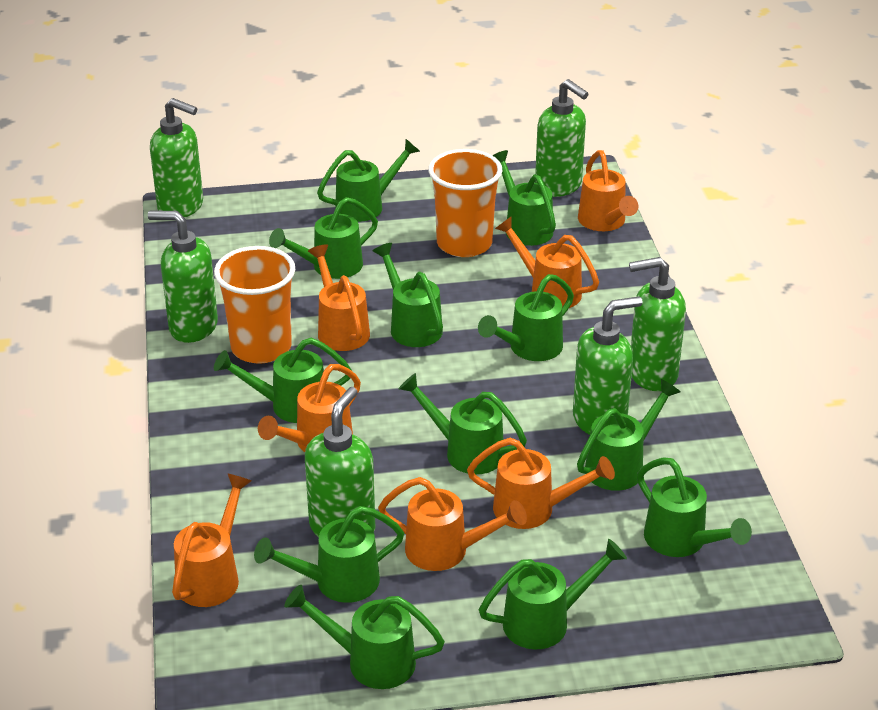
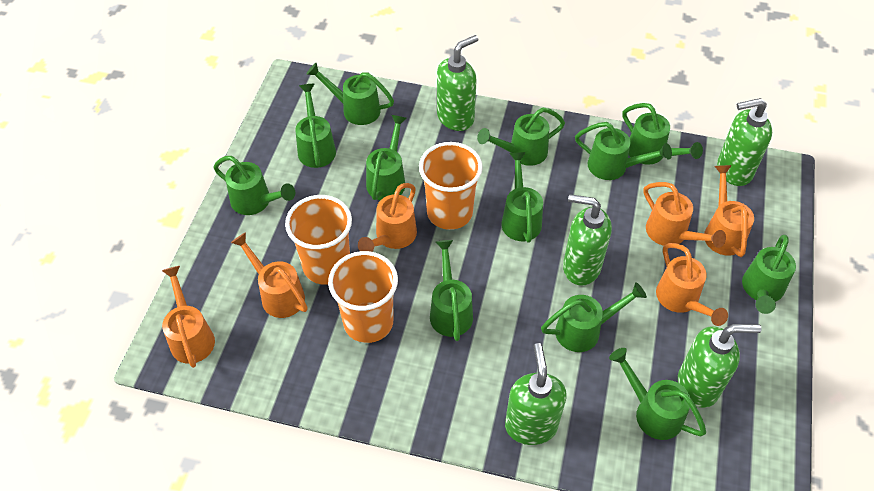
green soap dispenser: 6 -> 5
orange cup: 2 -> 3
orange watering can: 7 -> 6

